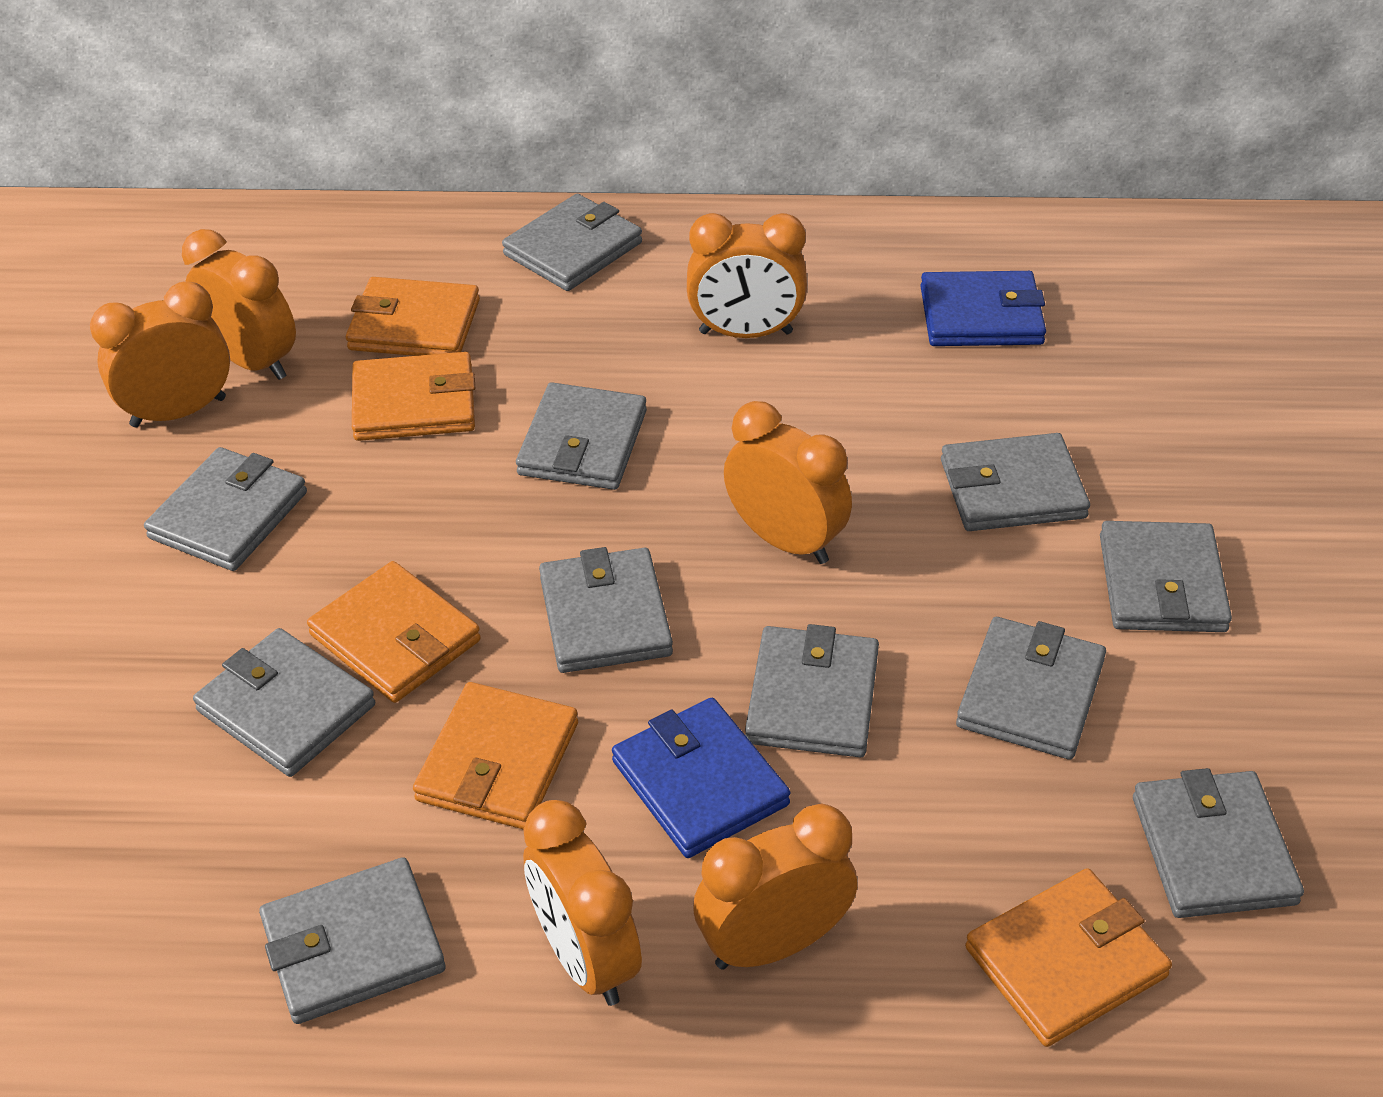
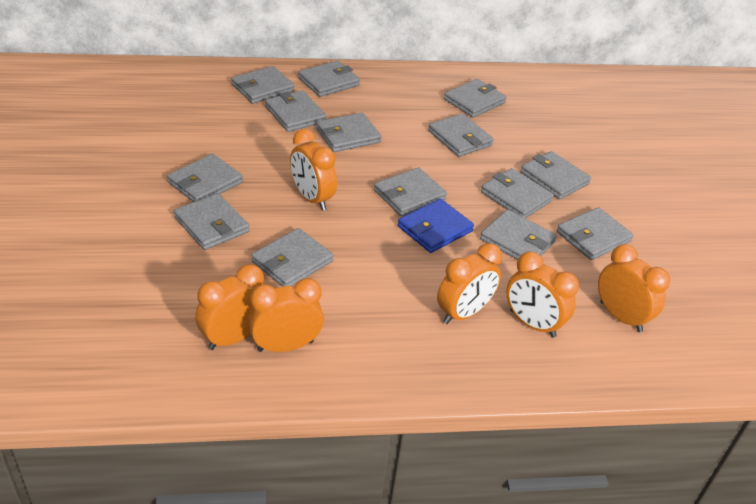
blue wallet: 2 -> 1
grey wallet: 11 -> 14
orange wallet: 5 -> 0

